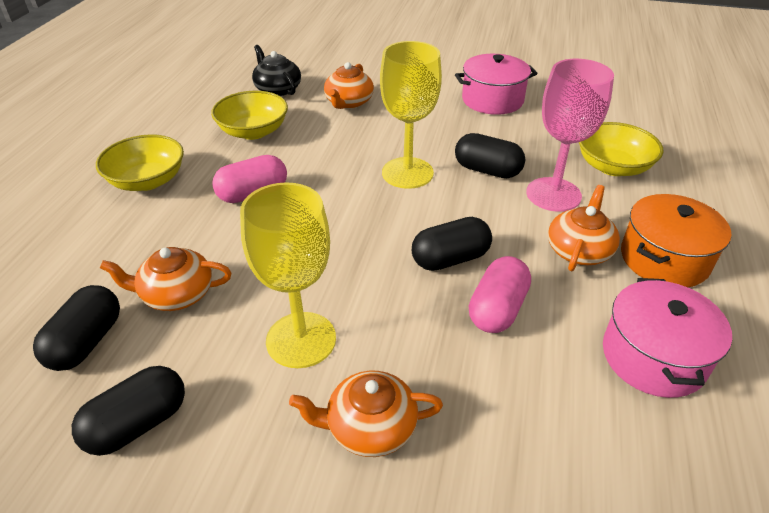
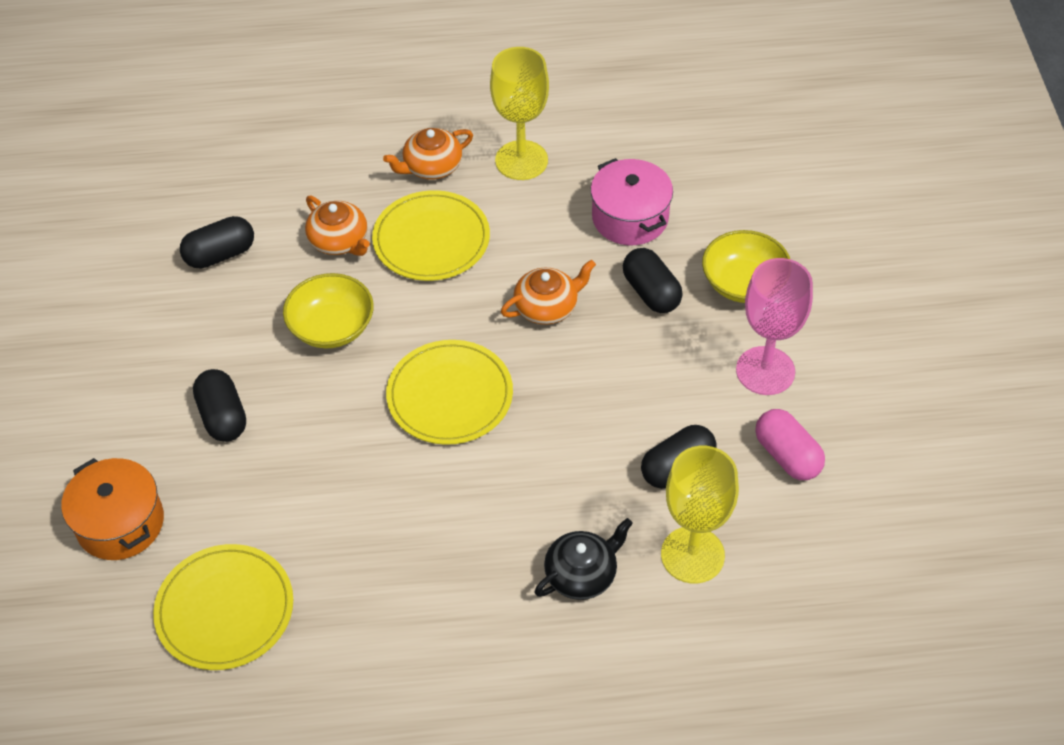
orange teapot: 4 -> 3
pink capsule: 2 -> 1
pink pot: 2 -> 1
yellow bowl: 3 -> 2
yellow plate: 0 -> 3

